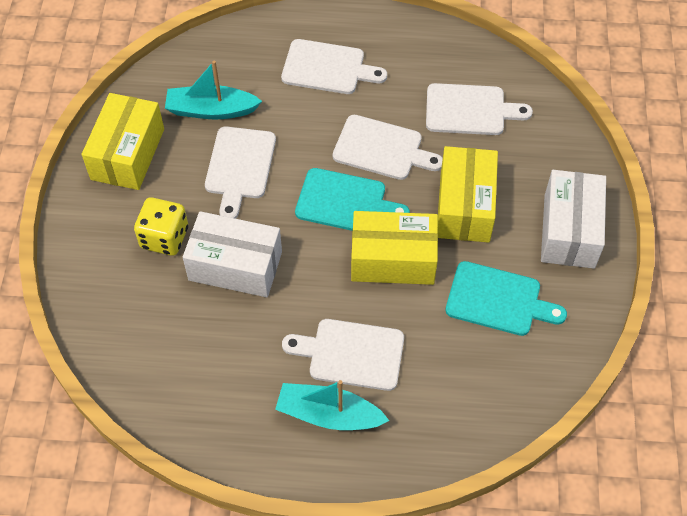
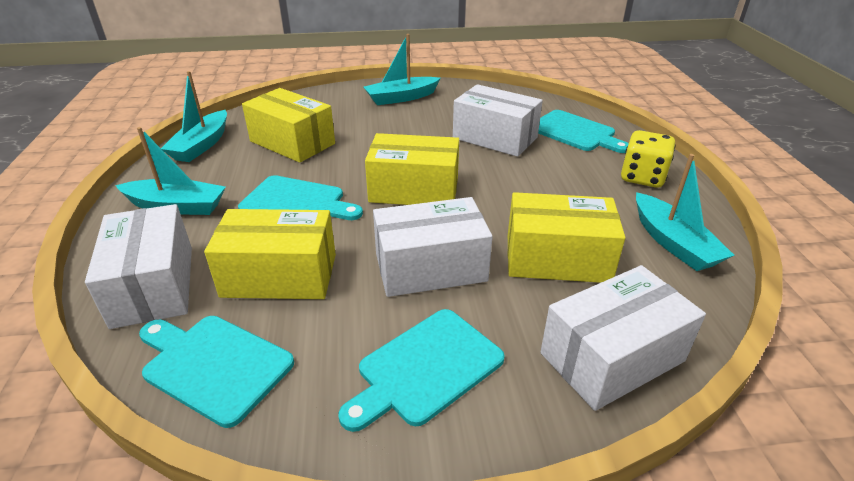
turquoise boat: 2 -> 4
turquoise cutting board: 2 -> 4
white box: 2 -> 4
white cutting board: 5 -> 0
yellow box: 3 -> 4

